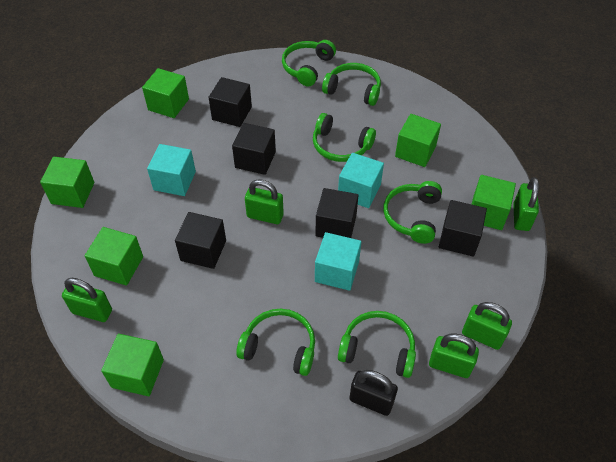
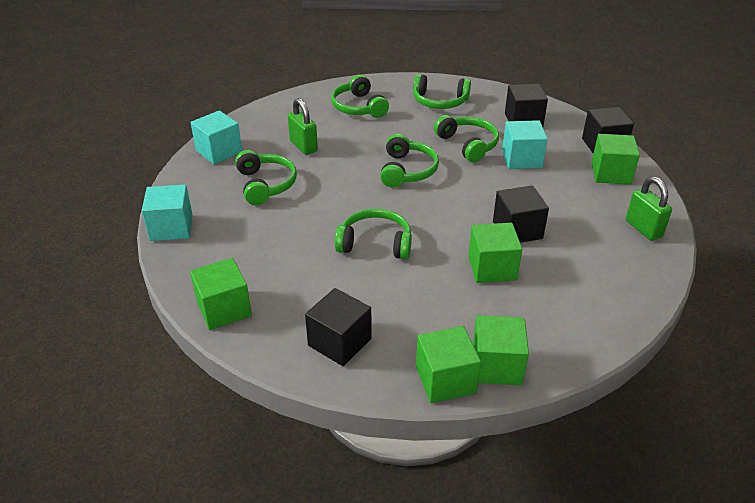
black cube: 5 -> 4
black padlock: 1 -> 0
green cube: 6 -> 5
green padlock: 5 -> 2

